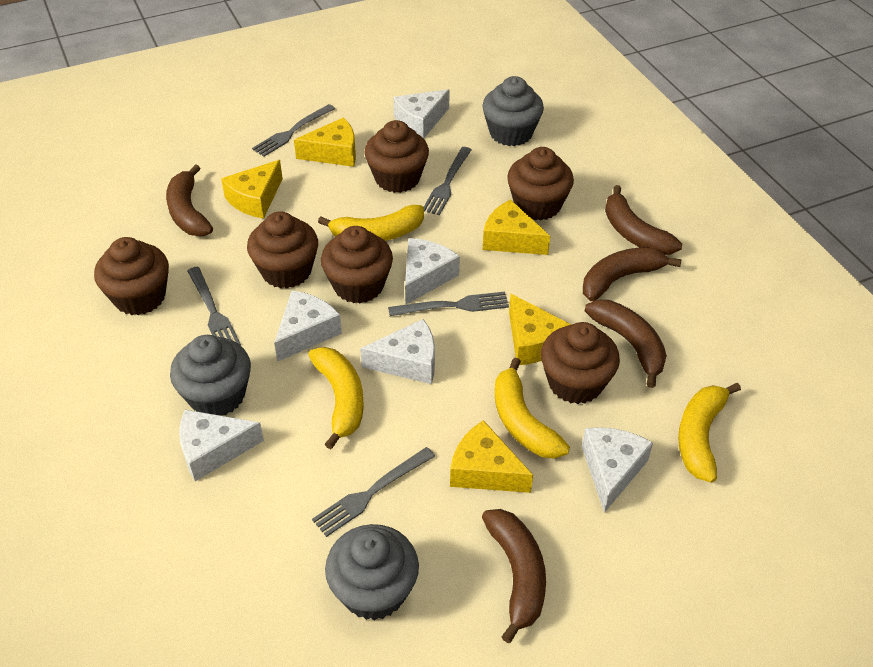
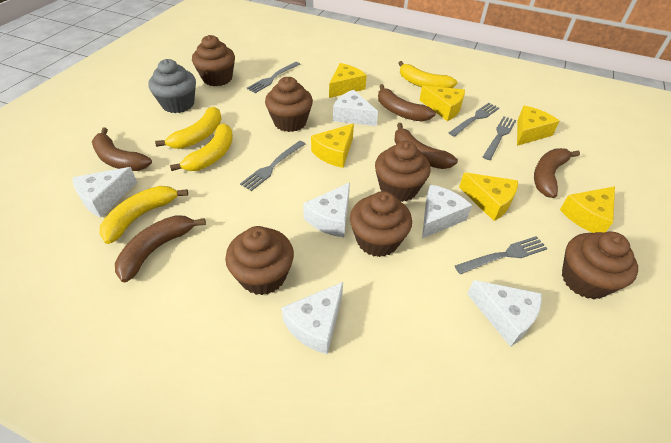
grey cupcake: 3 -> 1
yellow cheese: 5 -> 6

